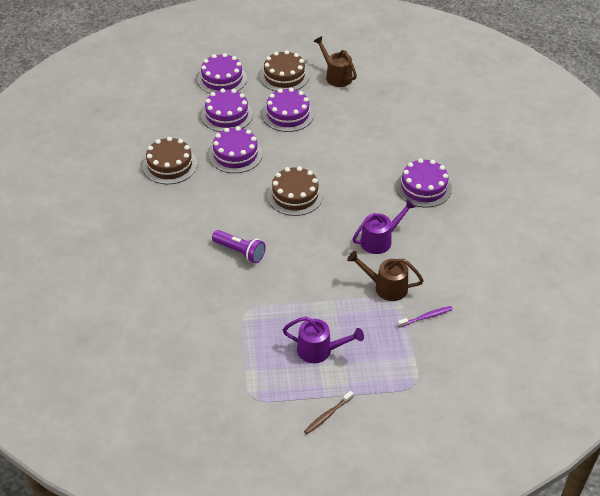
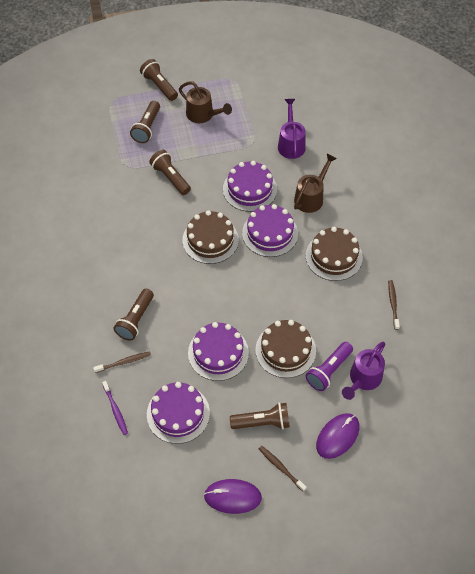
brown flashlight: 0 -> 5
brown toothbrush: 1 -> 3
purple cake: 5 -> 4
purple mouse: 0 -> 2

